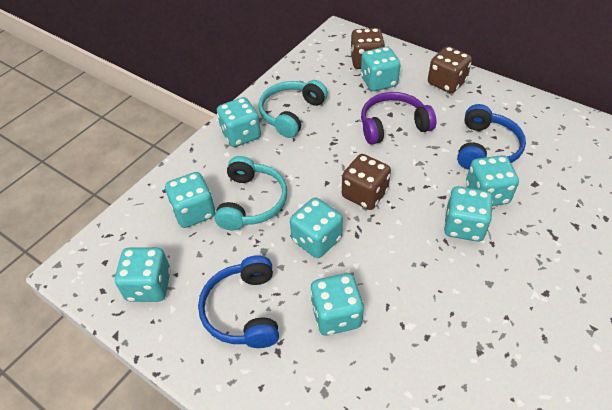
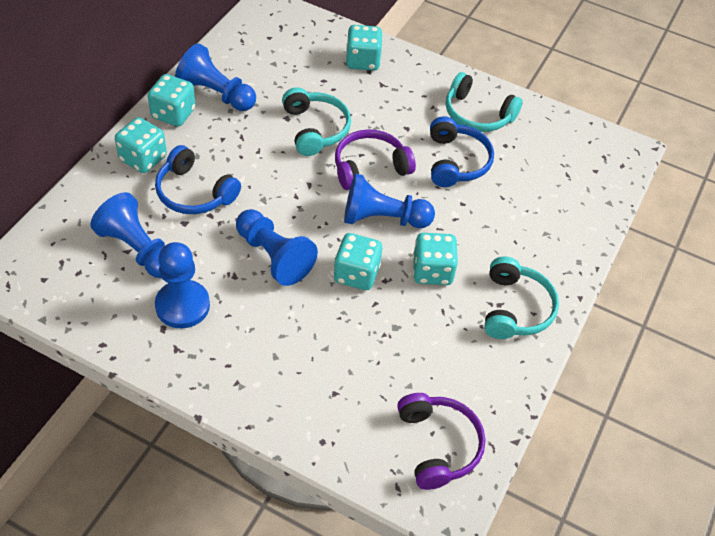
blue pawn: 0 -> 5
brown dice: 3 -> 0
purple headphones: 1 -> 2
turquoise dice: 8 -> 5
turquoise headphones: 2 -> 3

